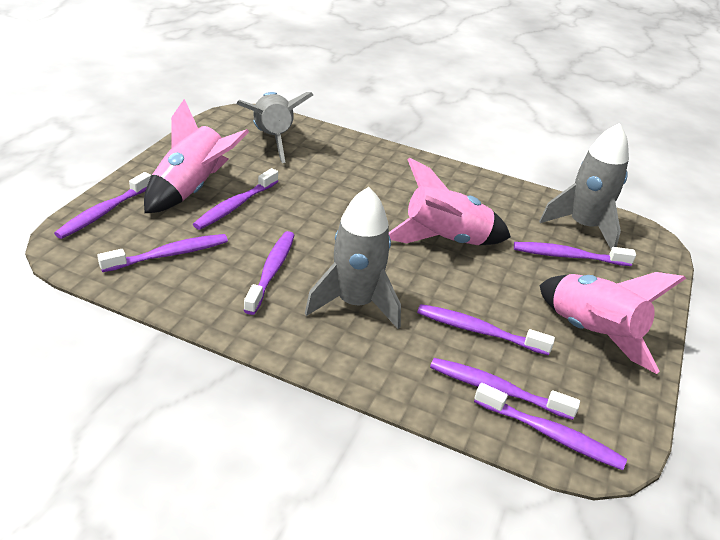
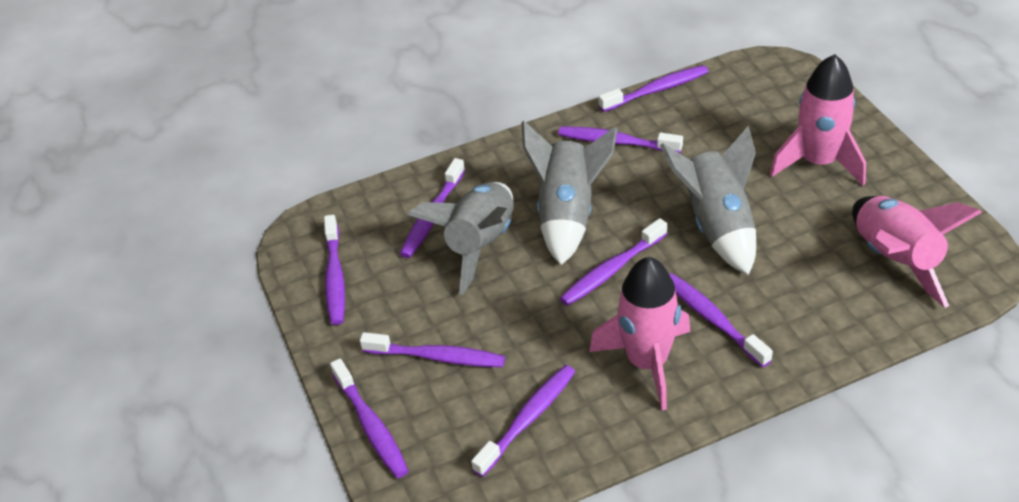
purple toothbrush: 8 -> 9

